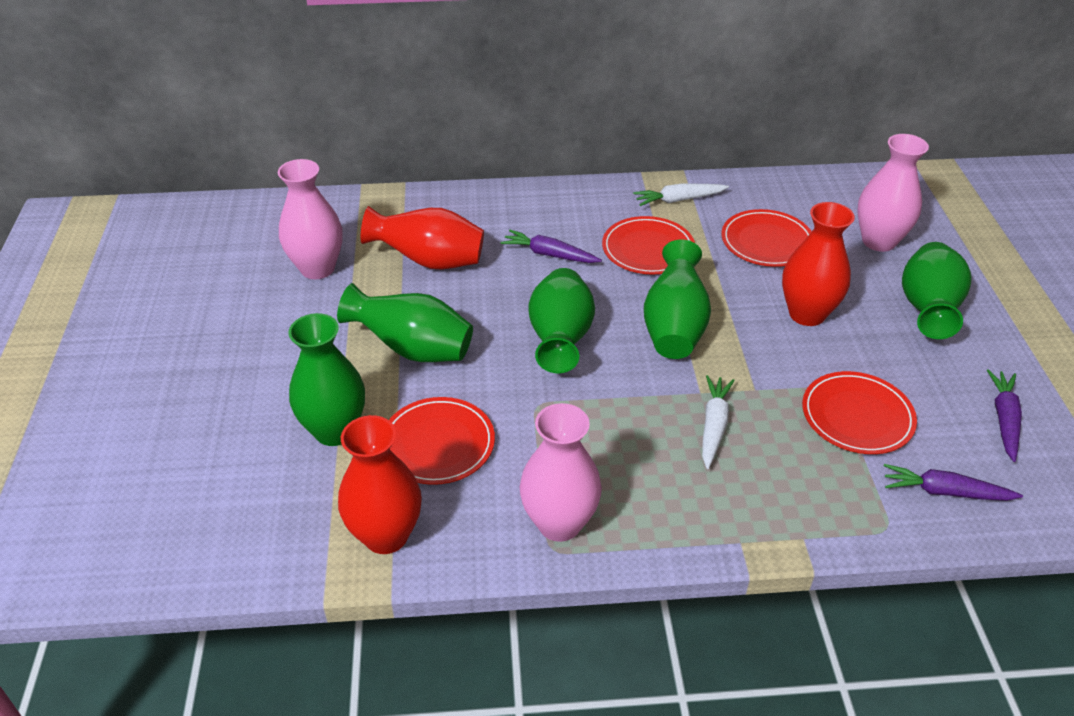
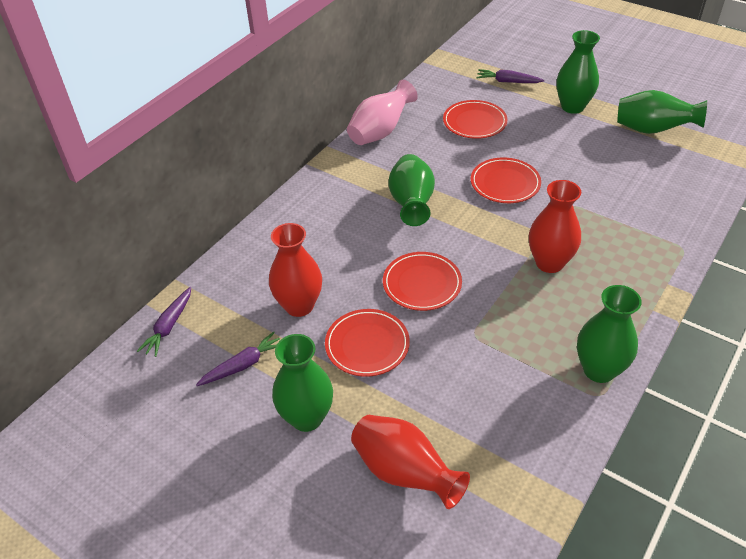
pink vase: 3 -> 1
white carrot: 2 -> 0

